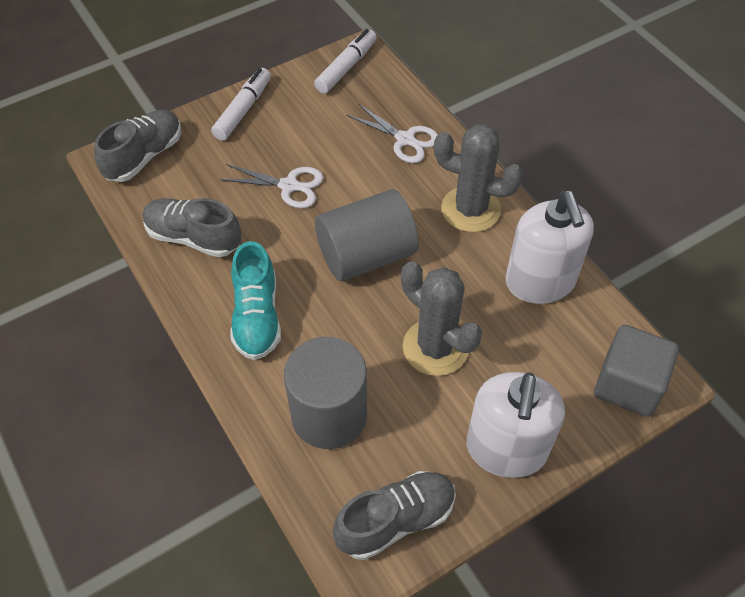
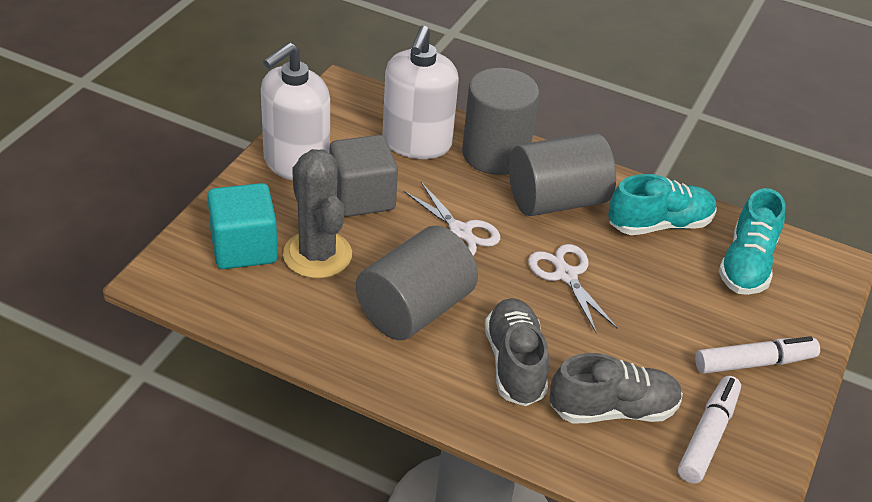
grey cactus: 2 -> 1
grey cylinder: 2 -> 3
grey shoe: 3 -> 2
turquoise cube: 0 -> 1
turquoise shoe: 1 -> 2

